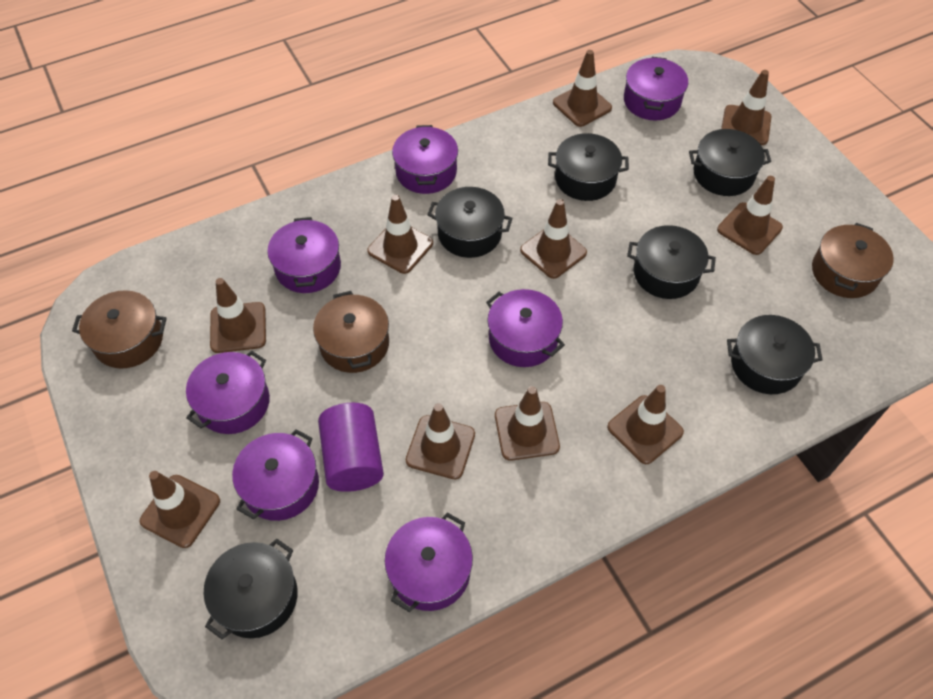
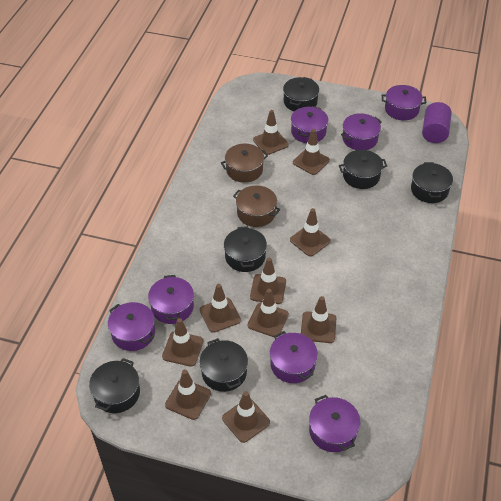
brown pot: 3 -> 2

